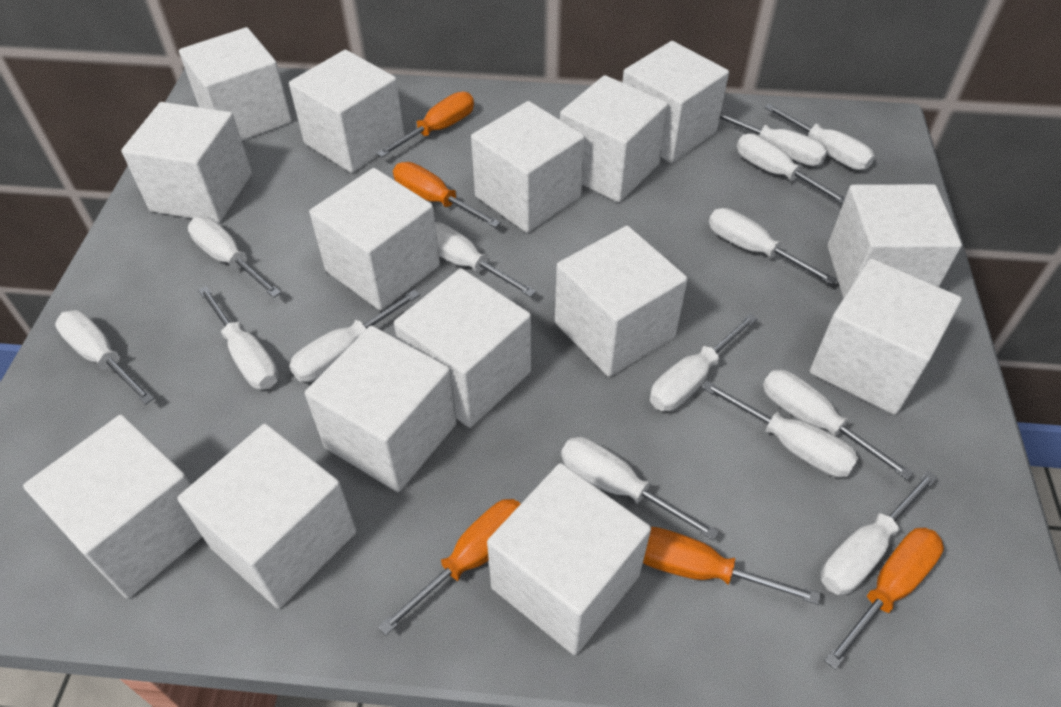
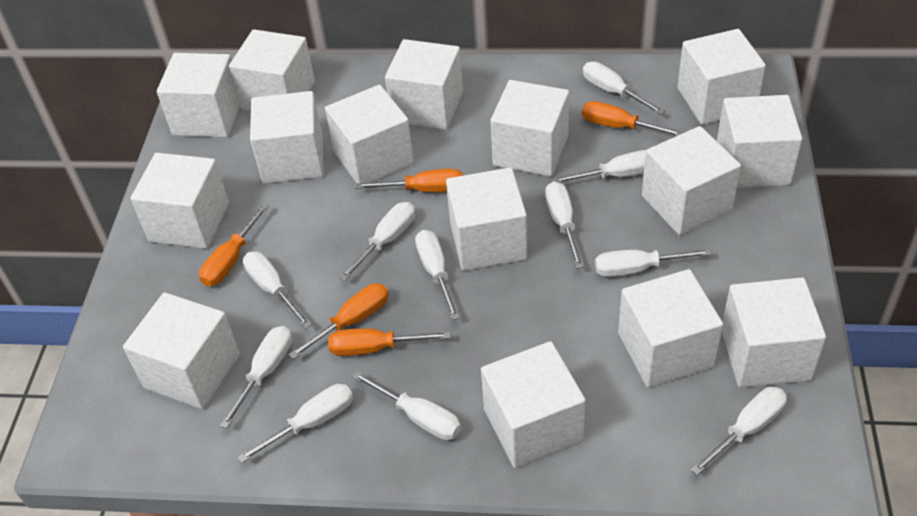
white screwdriver: 14 -> 11

